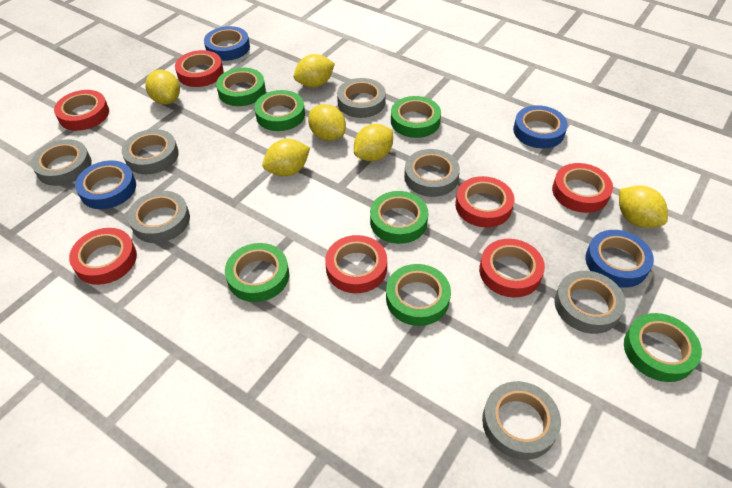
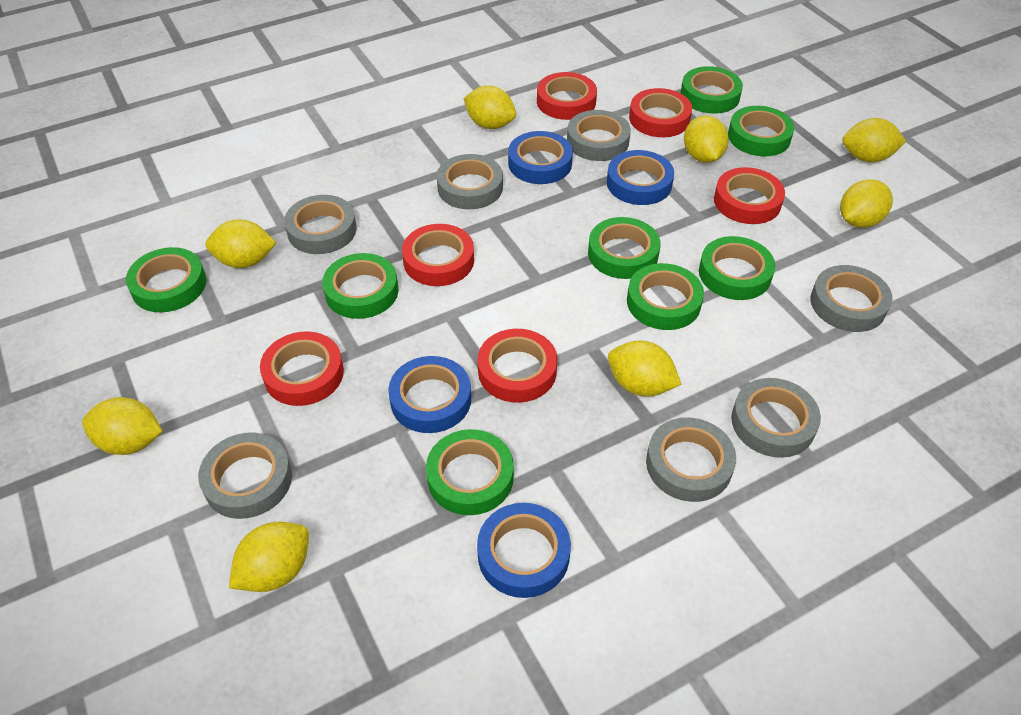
green tape: 7 -> 8
red tape: 7 -> 6
yellow lemon: 6 -> 8

